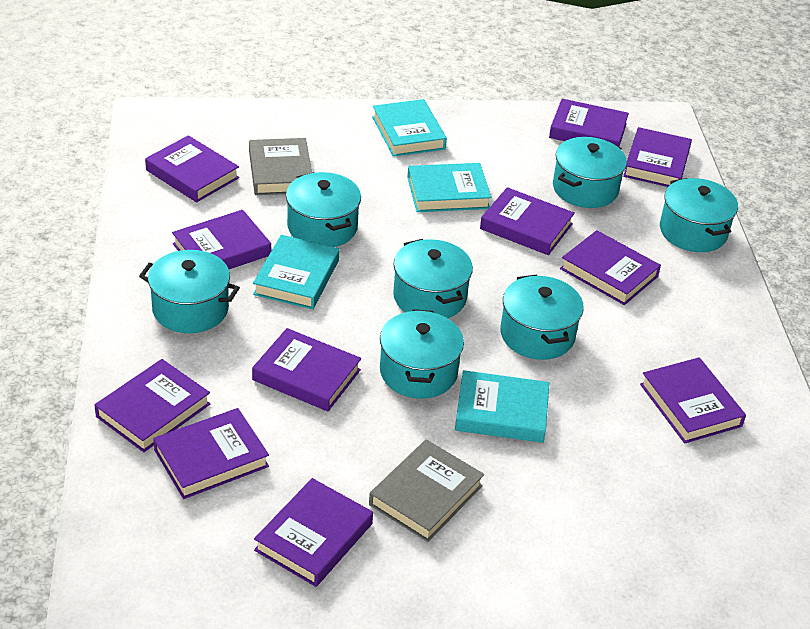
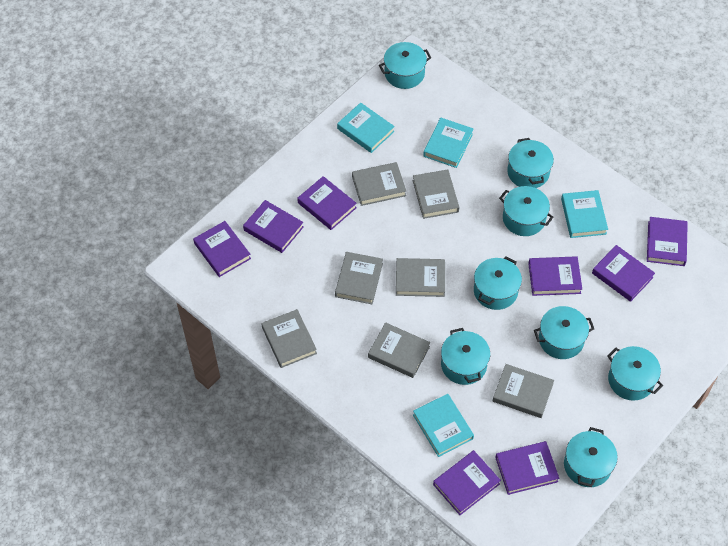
grey book: 2 -> 7
purple book: 11 -> 8
turquoise pot: 7 -> 8

